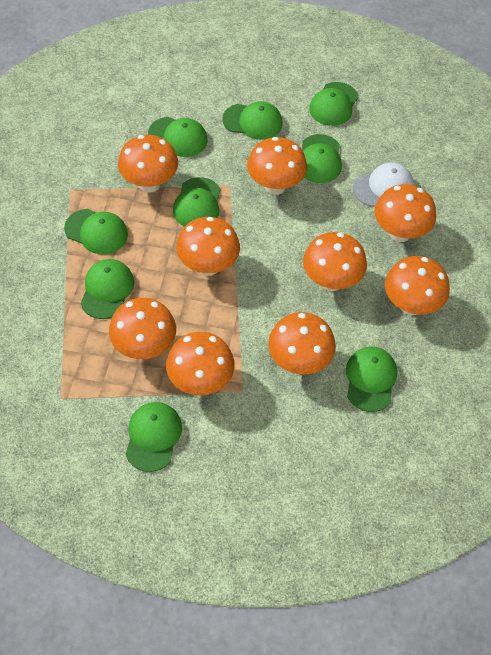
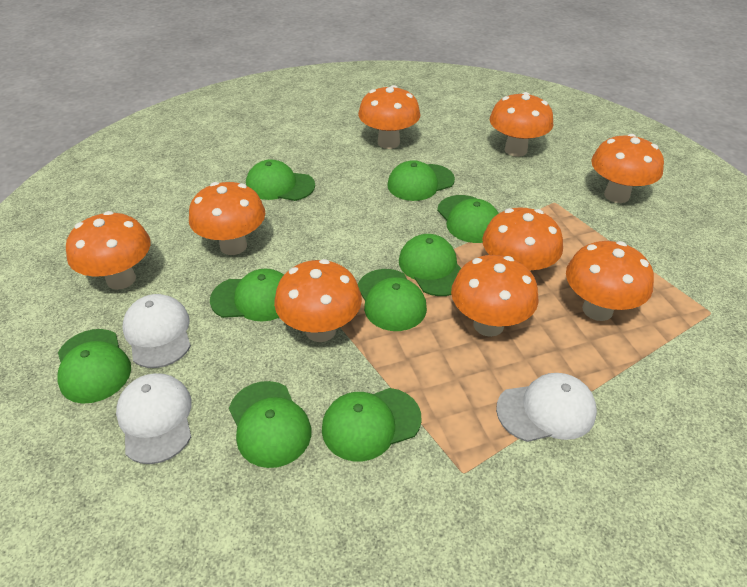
white cap: 1 -> 3

